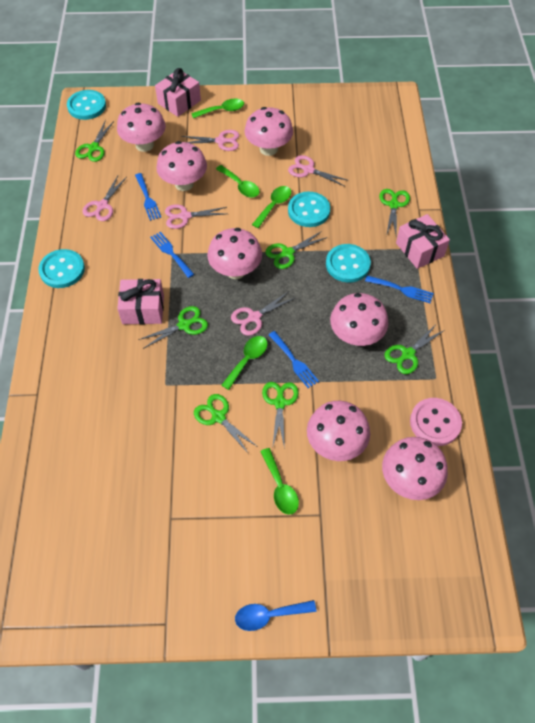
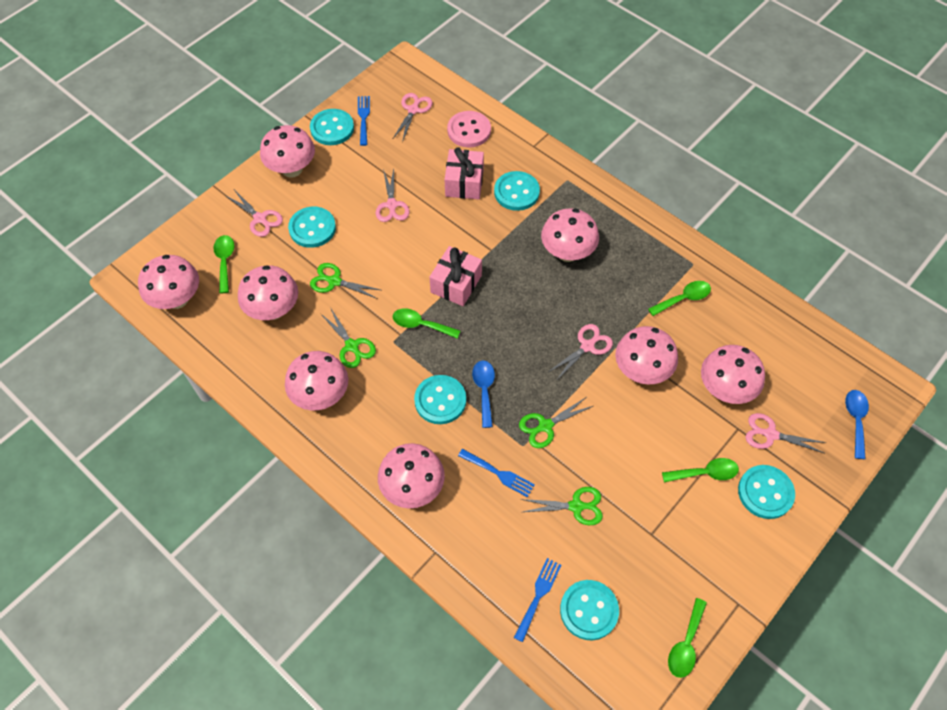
blue fork: 4 -> 3
blue spoon: 1 -> 2
green scissors: 7 -> 4
pink gift: 3 -> 2
pink mushroom: 7 -> 8
turquoise button: 4 -> 6

